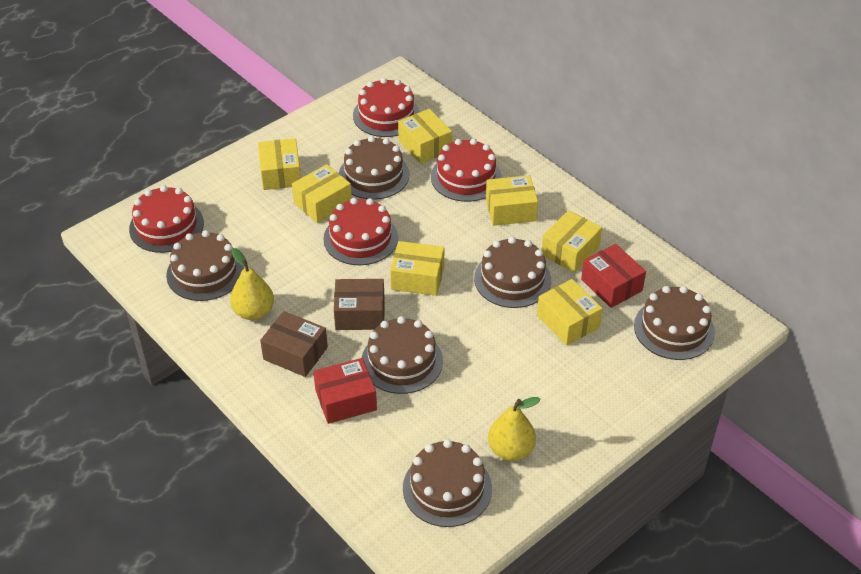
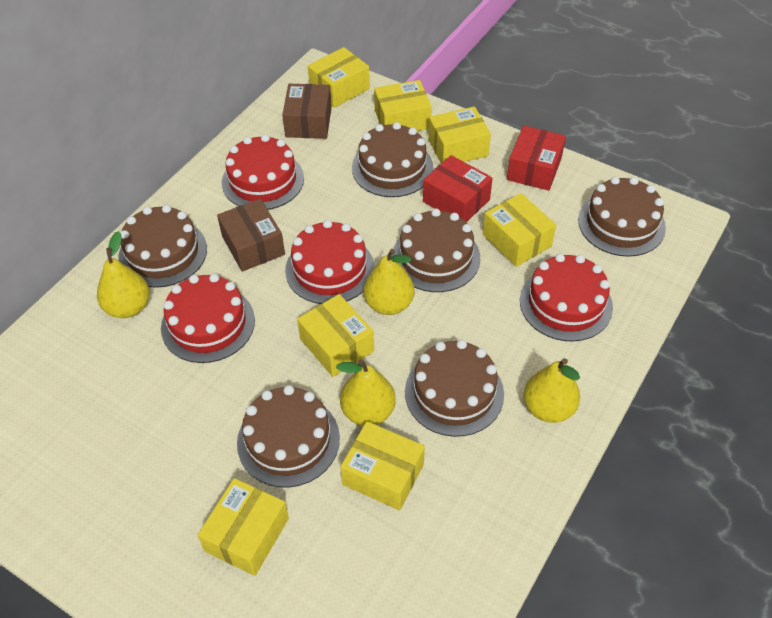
yellow pear: 2 -> 4

